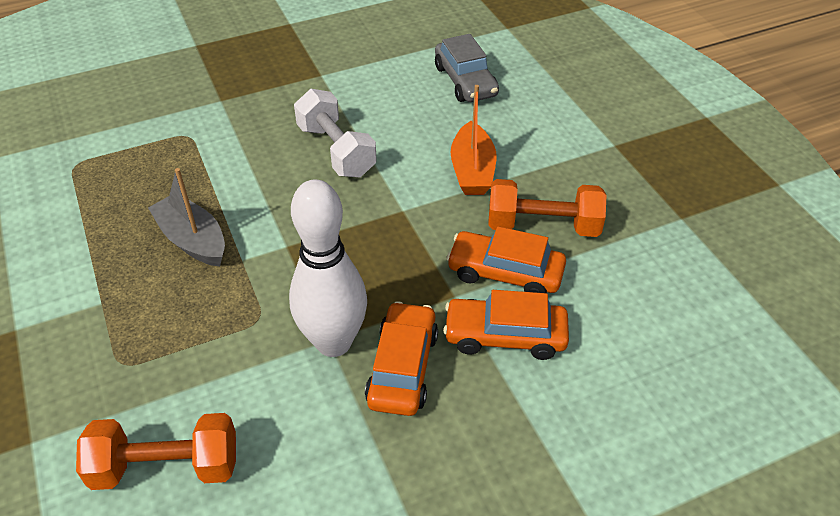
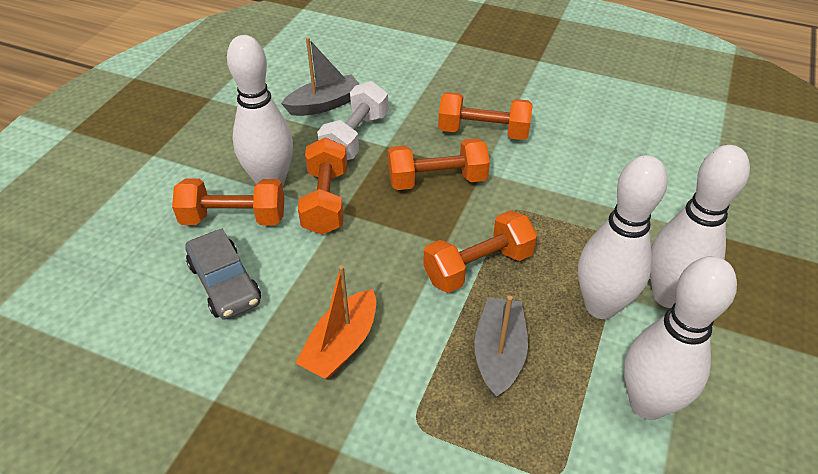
grey boat: 1 -> 2
orange car: 3 -> 0
orange dumbbell: 2 -> 5
white bowling pin: 1 -> 4

